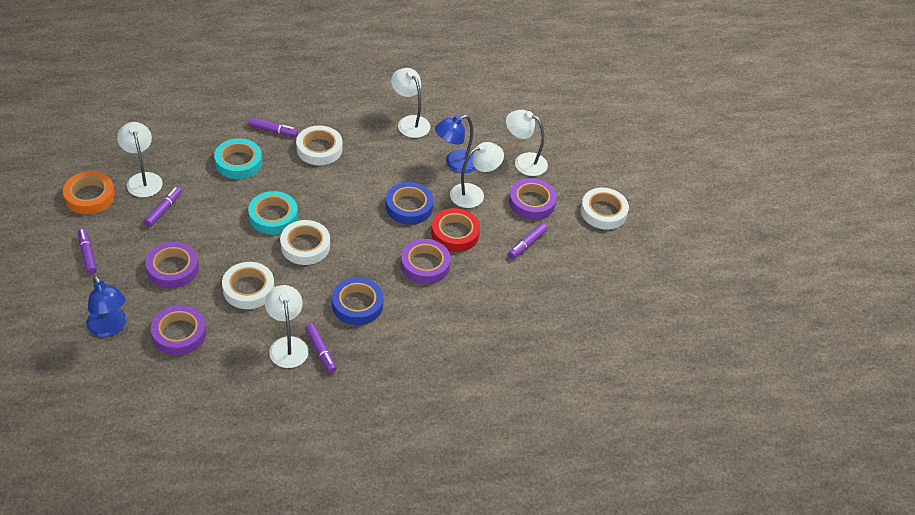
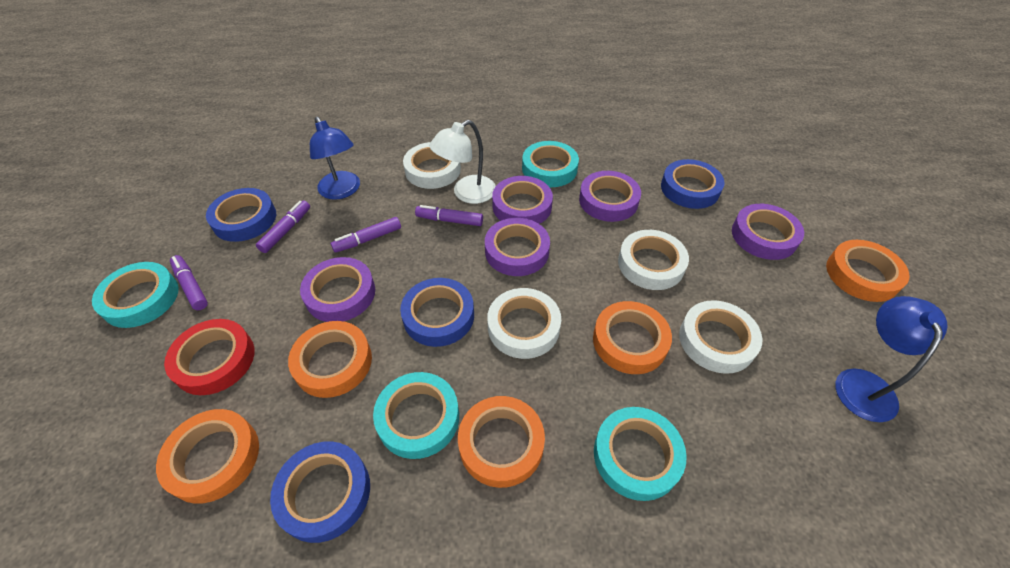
blue tape: 2 -> 4
orange tape: 1 -> 5
purple marker: 5 -> 4
purple tape: 4 -> 5
turquoise tape: 2 -> 4
white lamp: 5 -> 1

